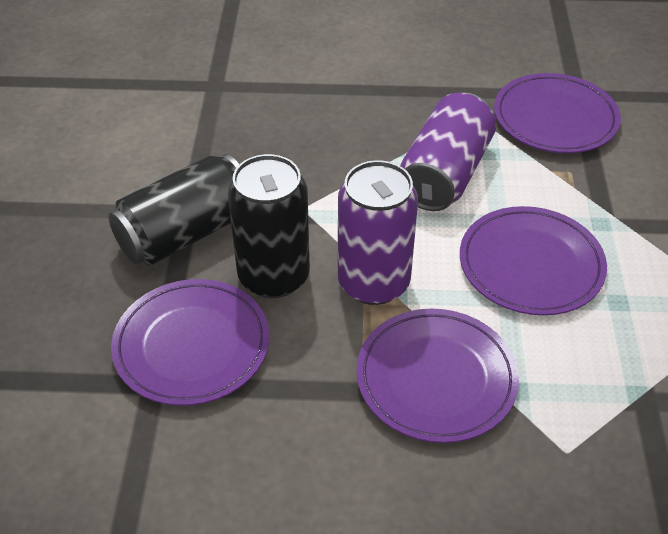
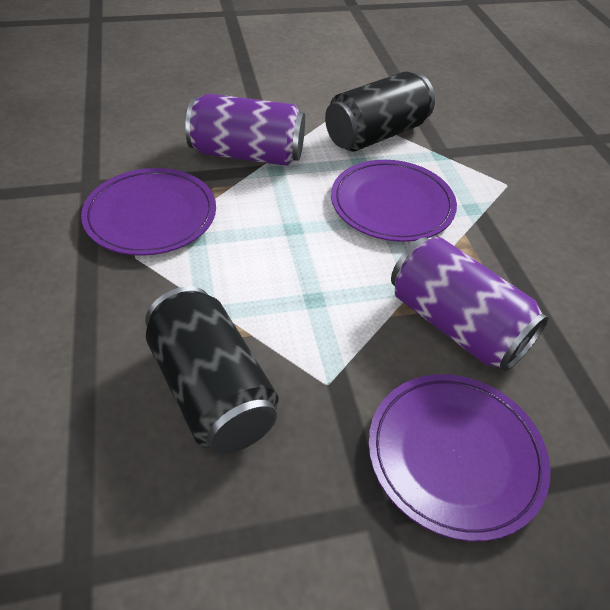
purple plate: 4 -> 3

